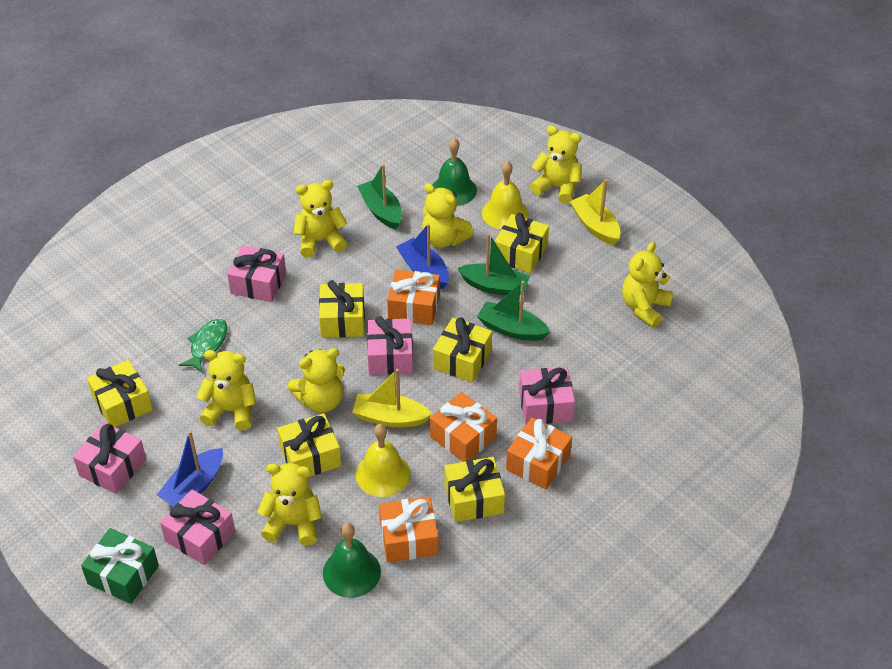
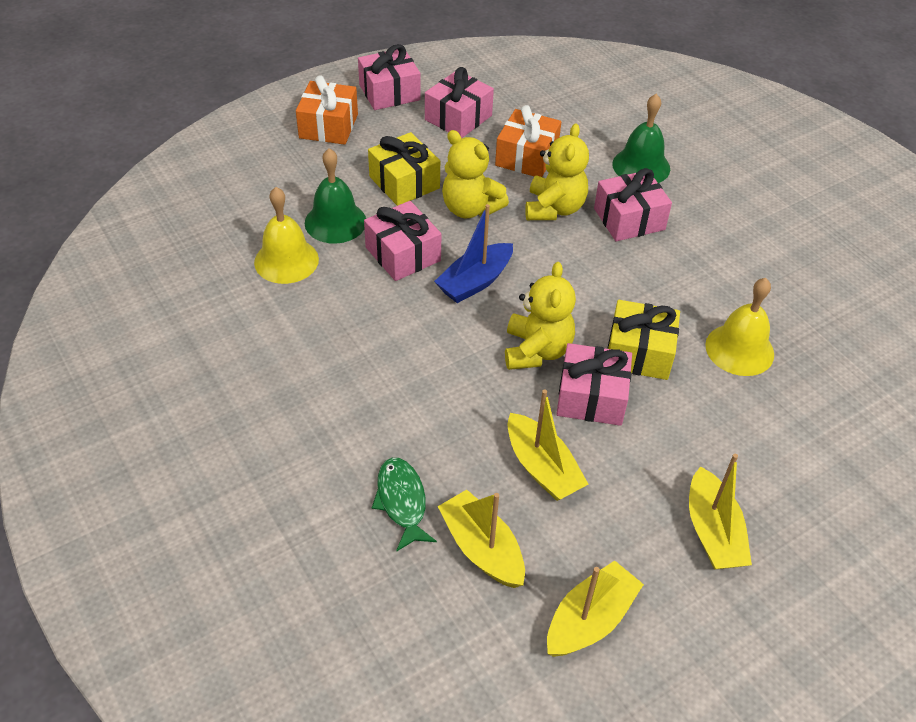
blue boat: 2 -> 1
green boat: 3 -> 0
green gift: 1 -> 0
orange gift: 4 -> 2
yellow boat: 2 -> 4
yellow gift: 6 -> 2
yellow teddy bear: 7 -> 3

